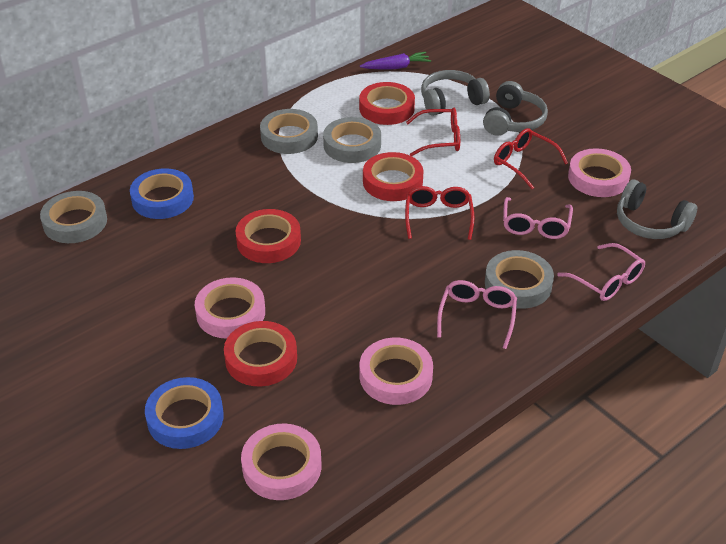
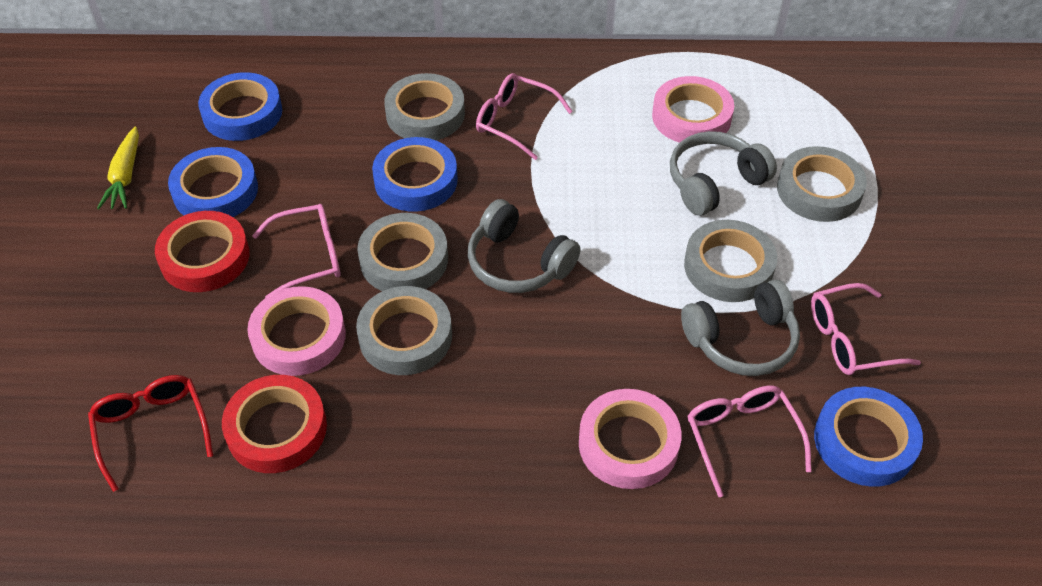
blue tape: 2 -> 4
grey tape: 4 -> 5
pink glasses: 3 -> 4
pink tape: 4 -> 3
purple carrot: 1 -> 0
red glasses: 3 -> 1
red tape: 4 -> 2
yellow carrot: 0 -> 1

